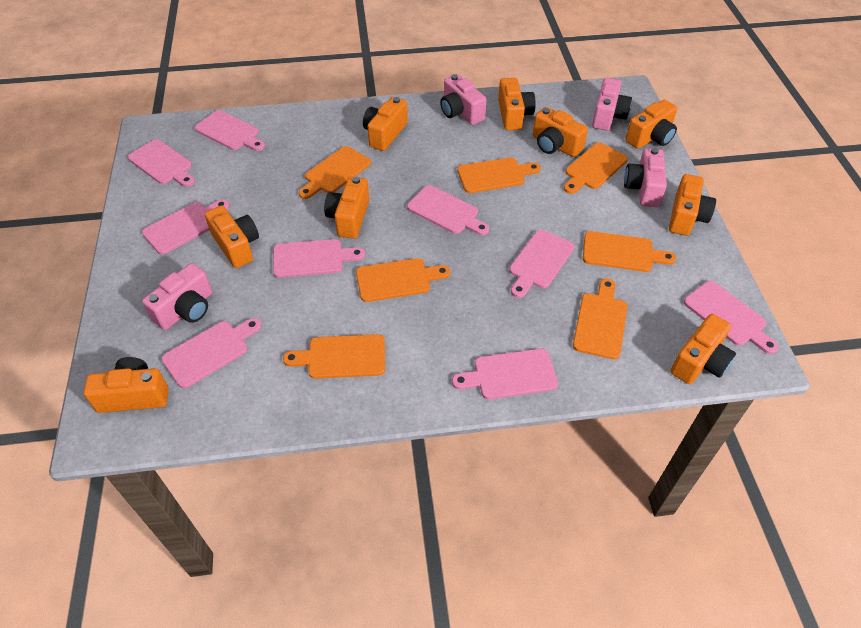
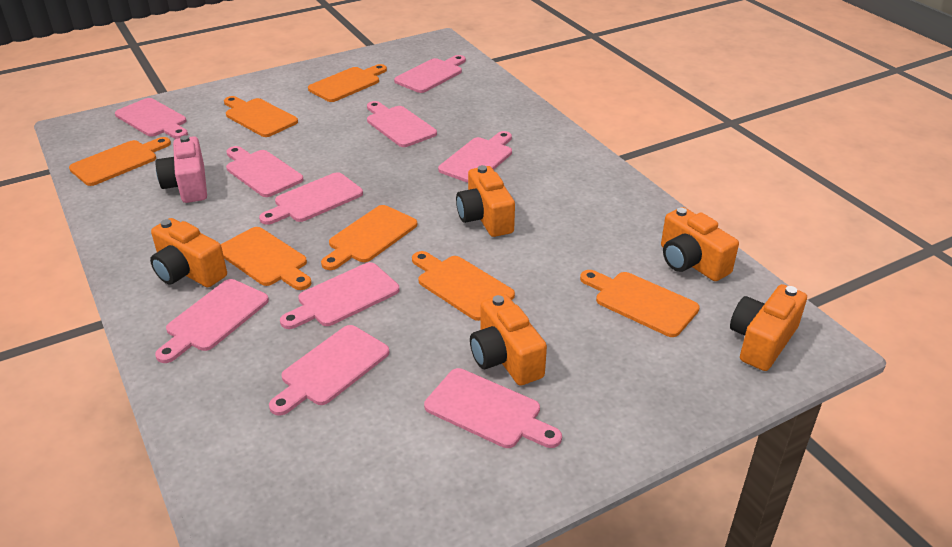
orange camera: 9 -> 5
pink camera: 4 -> 1
pink cutting board: 9 -> 10

